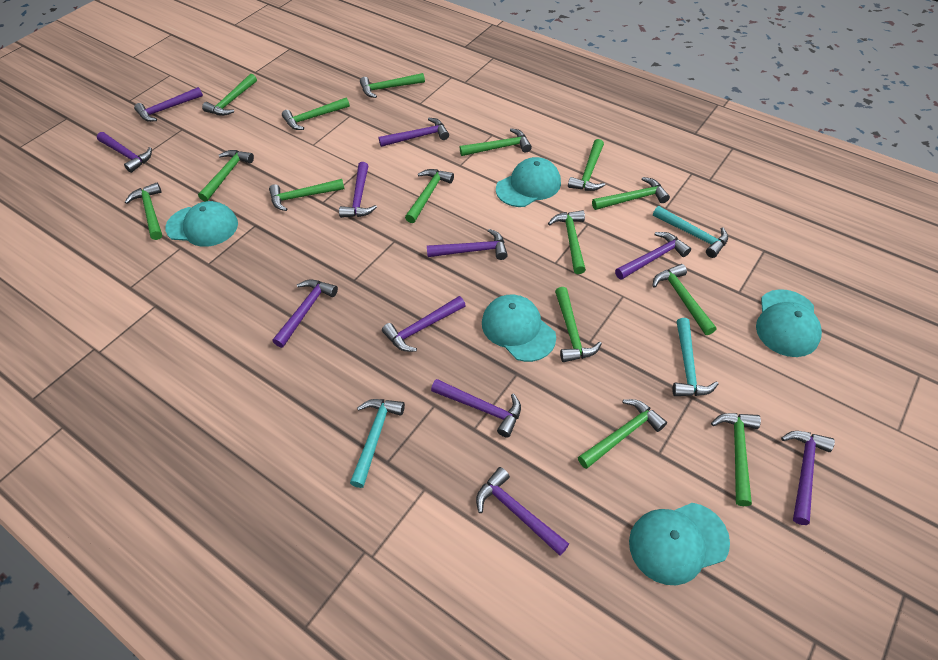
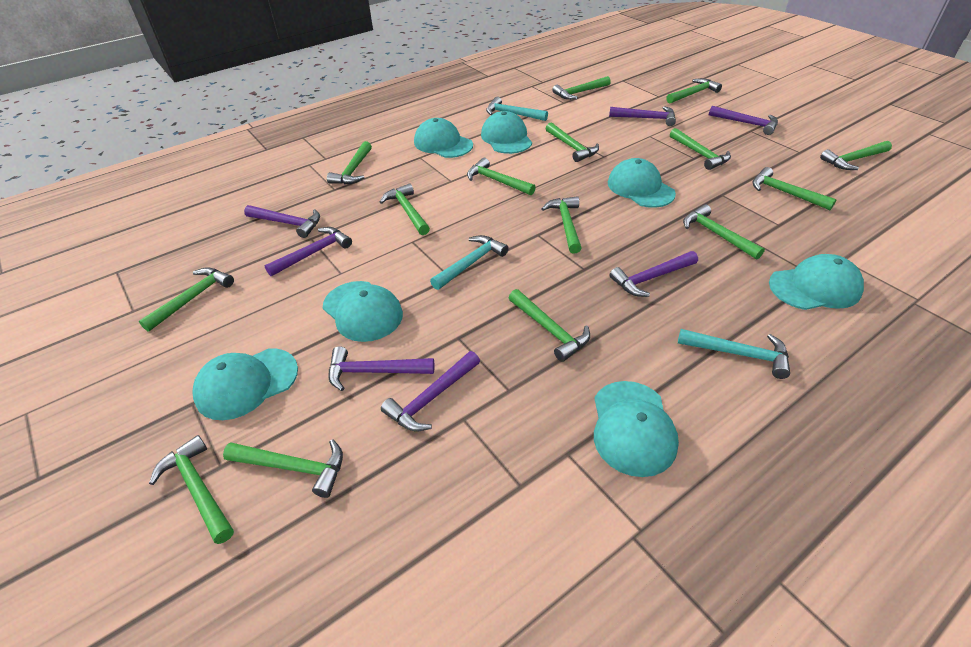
purple hammer: 11 -> 7
turquoise cap: 5 -> 7

